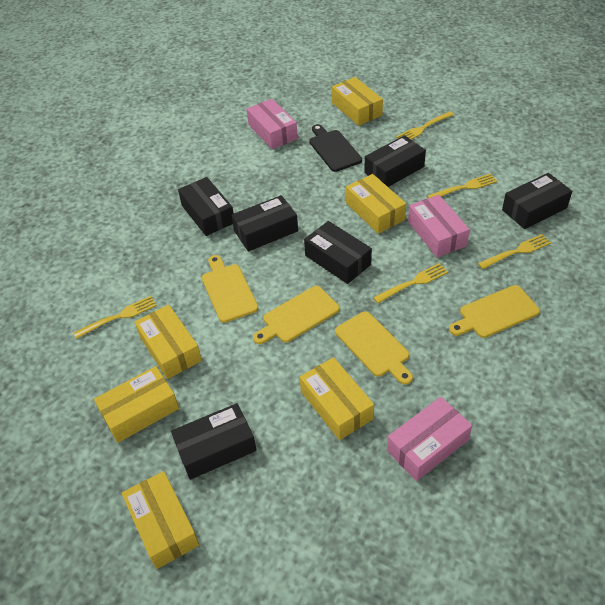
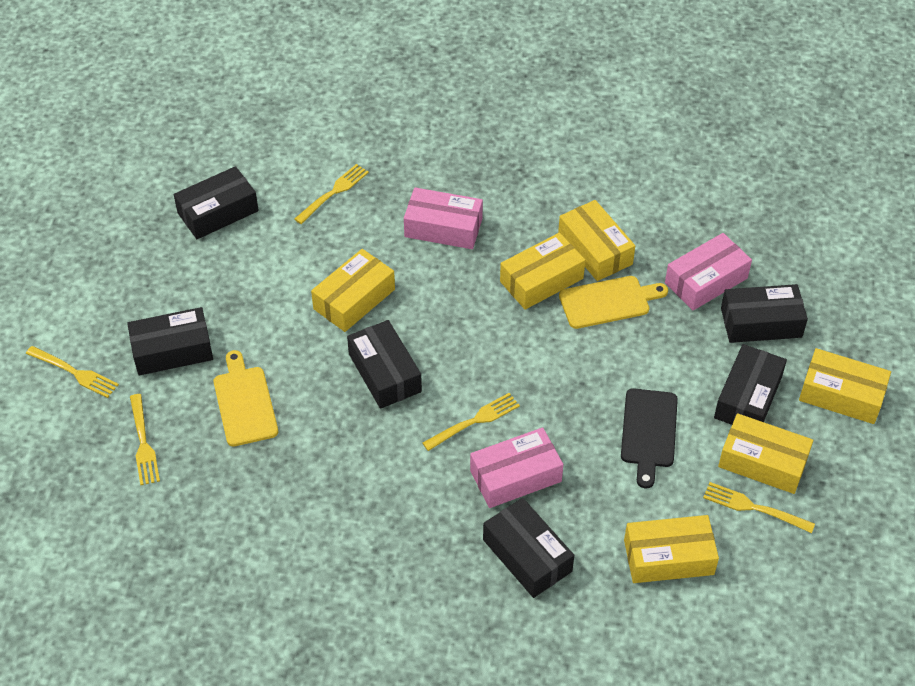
yellow cutting board: 4 -> 2

